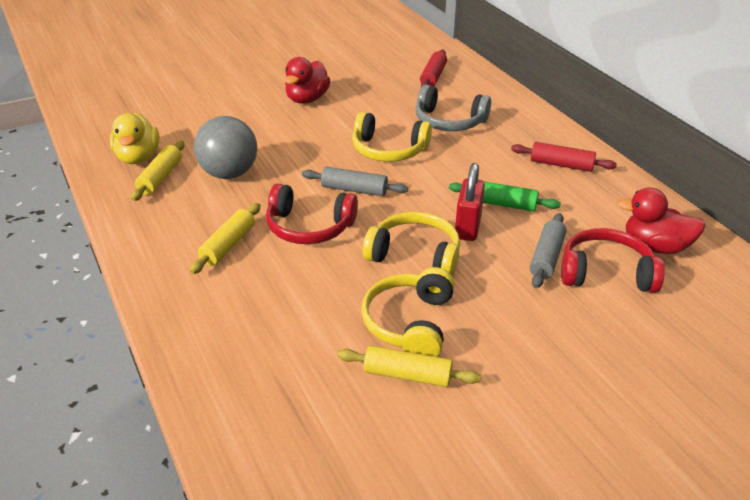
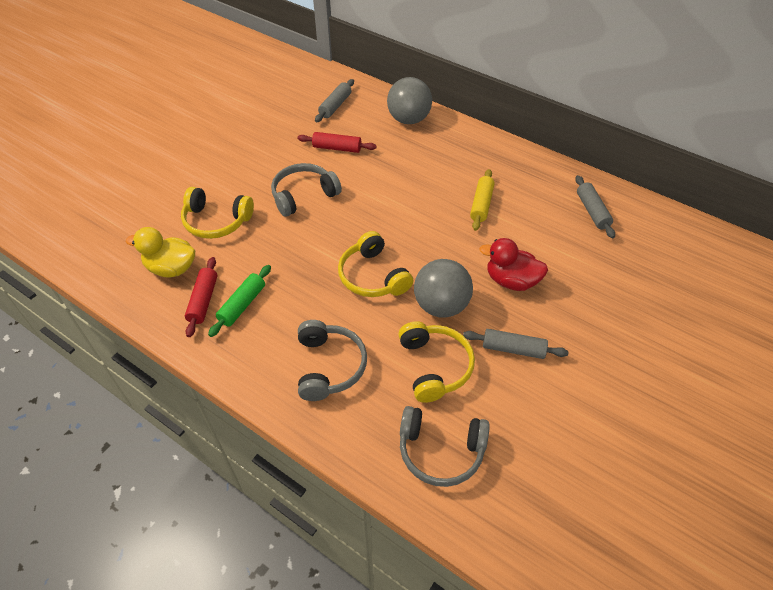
grey ball: 1 -> 2
grey headphones: 1 -> 3
grey rolling pin: 2 -> 3
red duck: 2 -> 1
red headphones: 2 -> 0
red padlock: 1 -> 0
yellow rolling pin: 3 -> 1

